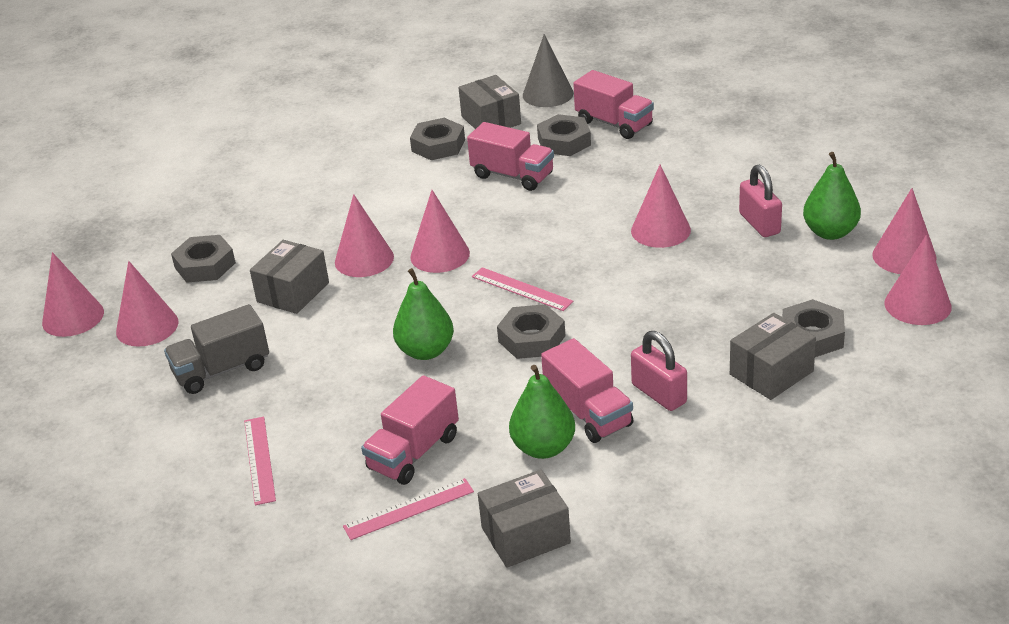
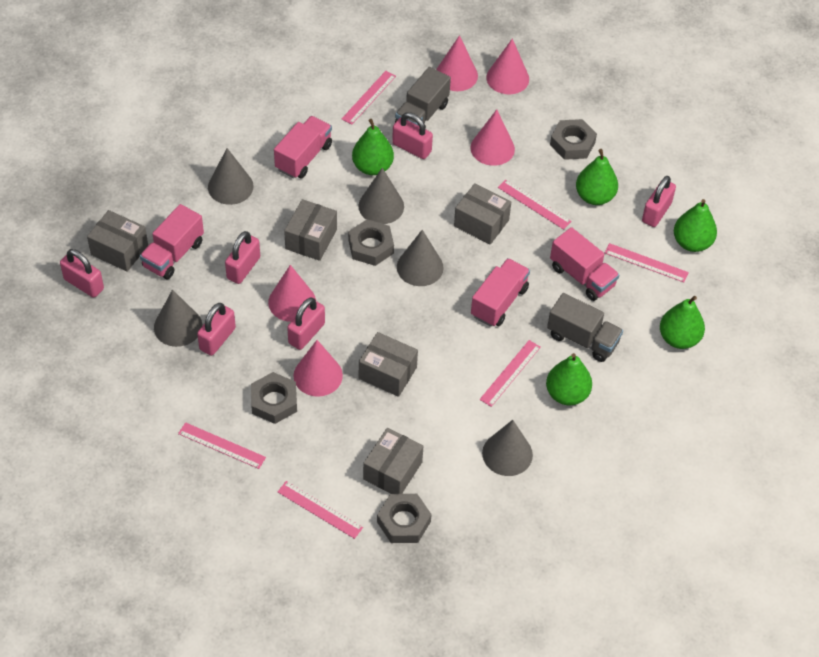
green pear: 3 -> 5
grey box: 4 -> 5
grey cone: 1 -> 5
grey nut: 5 -> 4
grey truck: 1 -> 2
pink cone: 7 -> 5
pink padlock: 2 -> 6
pink ruler: 3 -> 6

